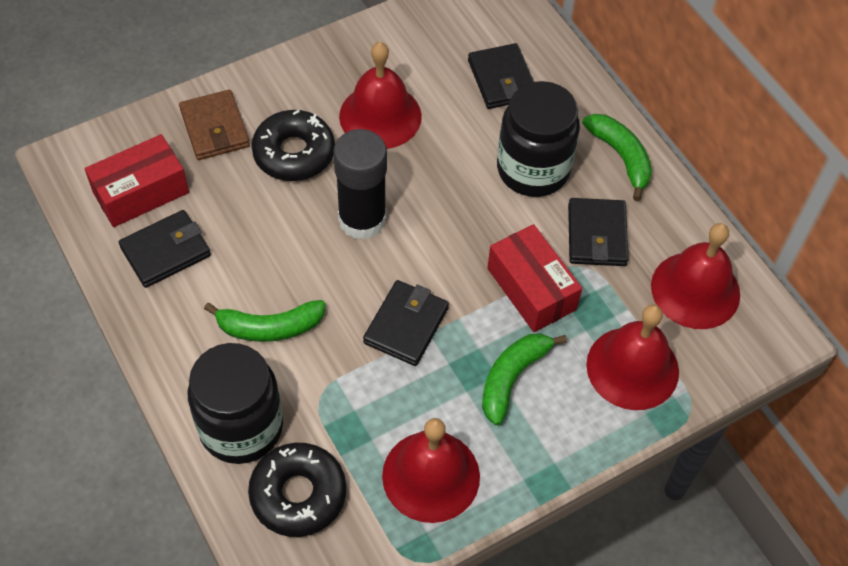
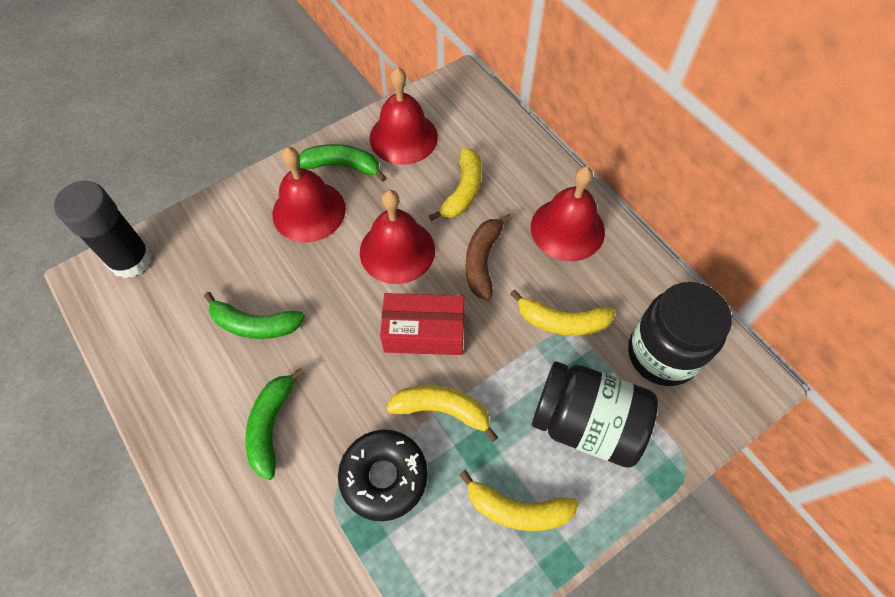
black donut: 2 -> 1
black wallet: 4 -> 0
brown banana: 0 -> 1
brown wallet: 1 -> 0
red box: 2 -> 1
yellow banana: 0 -> 4

